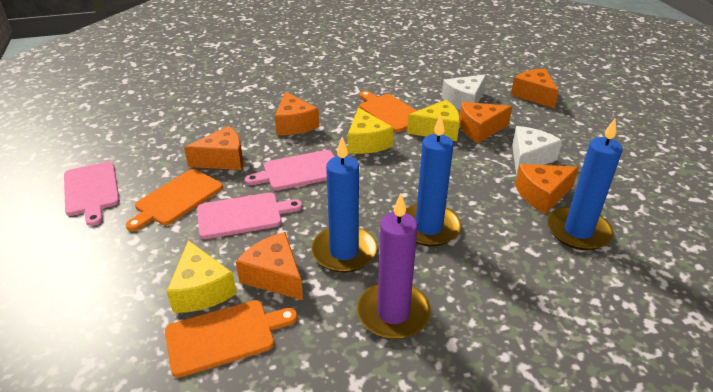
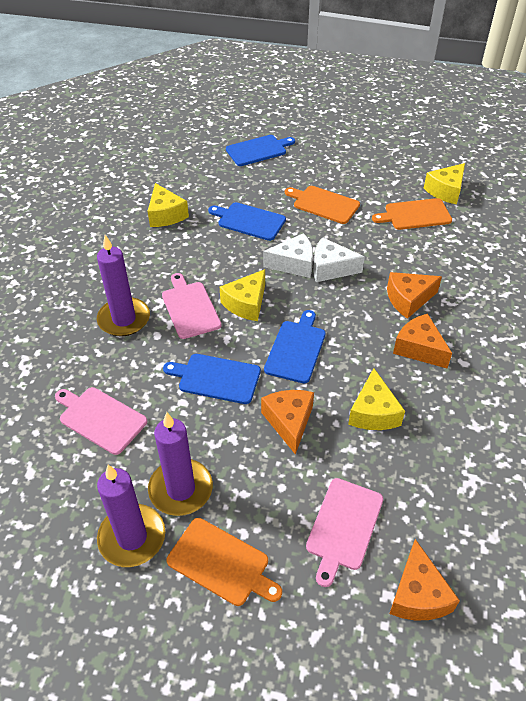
blue candle: 3 -> 0
blue cutting board: 0 -> 4
orange cheese: 6 -> 4
purple candle: 1 -> 3
yellow cheese: 3 -> 4

